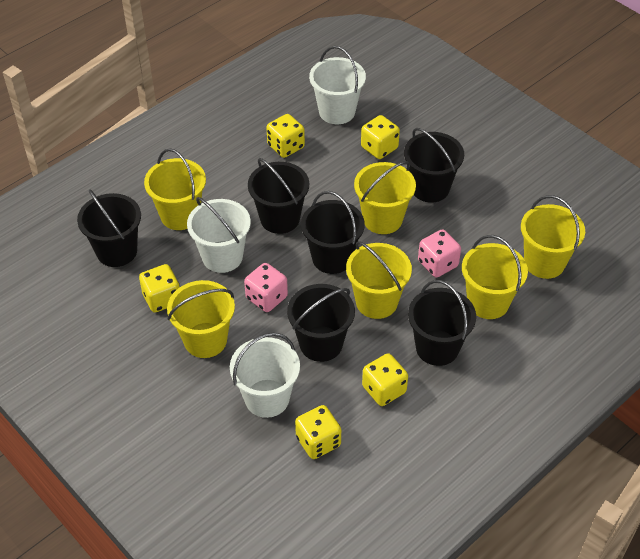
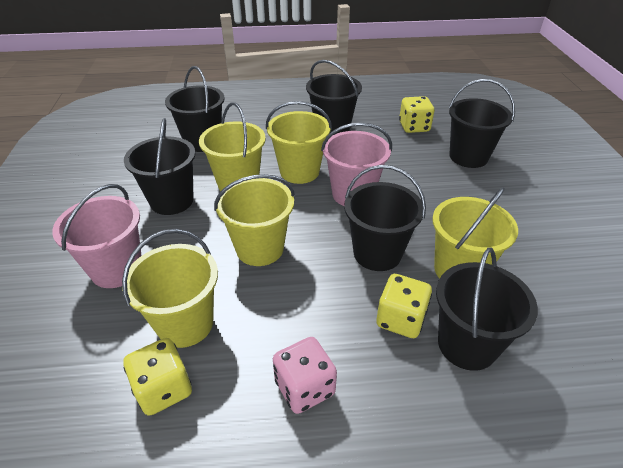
pink bucket: 0 -> 2
pink dice: 2 -> 1
white bucket: 3 -> 0
yellow bucket: 6 -> 5
yellow dice: 5 -> 3

